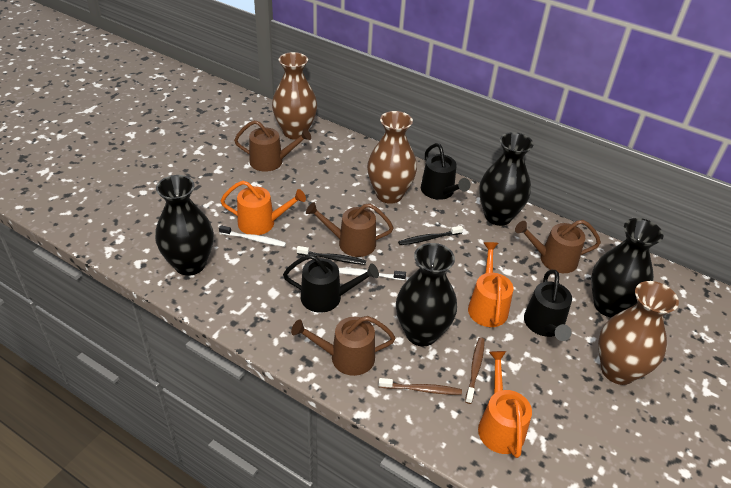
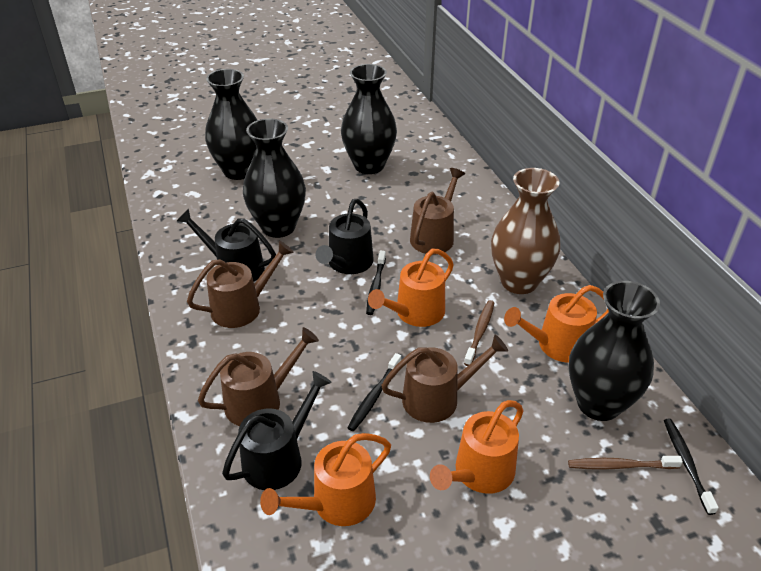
black toothbrush: 2 -> 3
brown vase: 3 -> 1
orange watering can: 3 -> 4
white toothbrush: 2 -> 0

